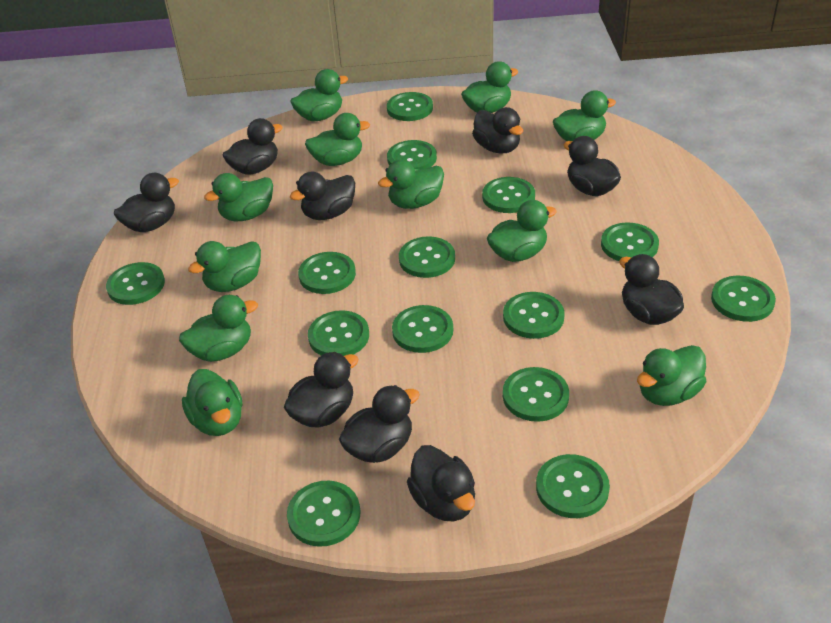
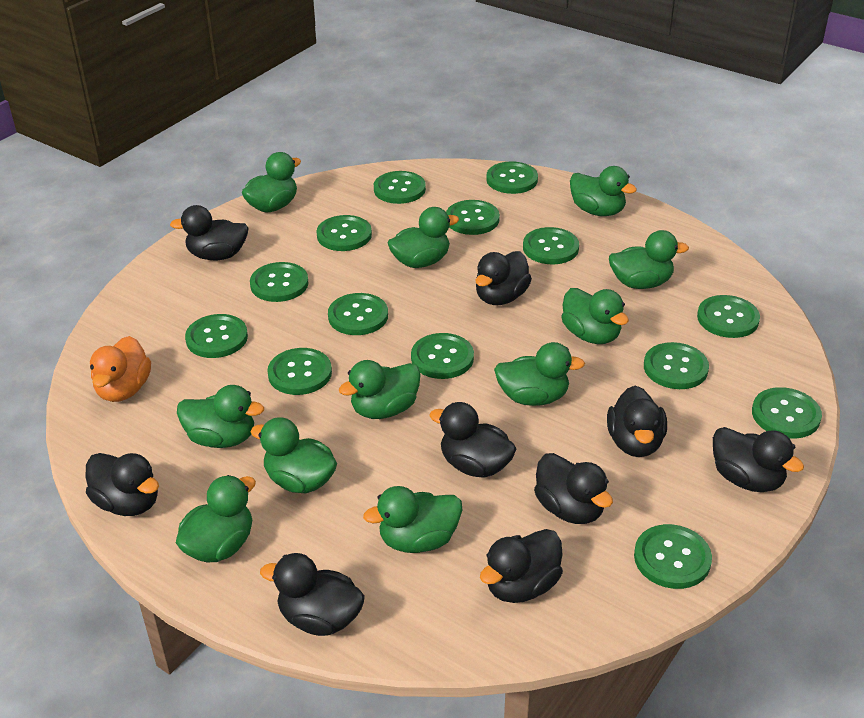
orange duck: 0 -> 1

